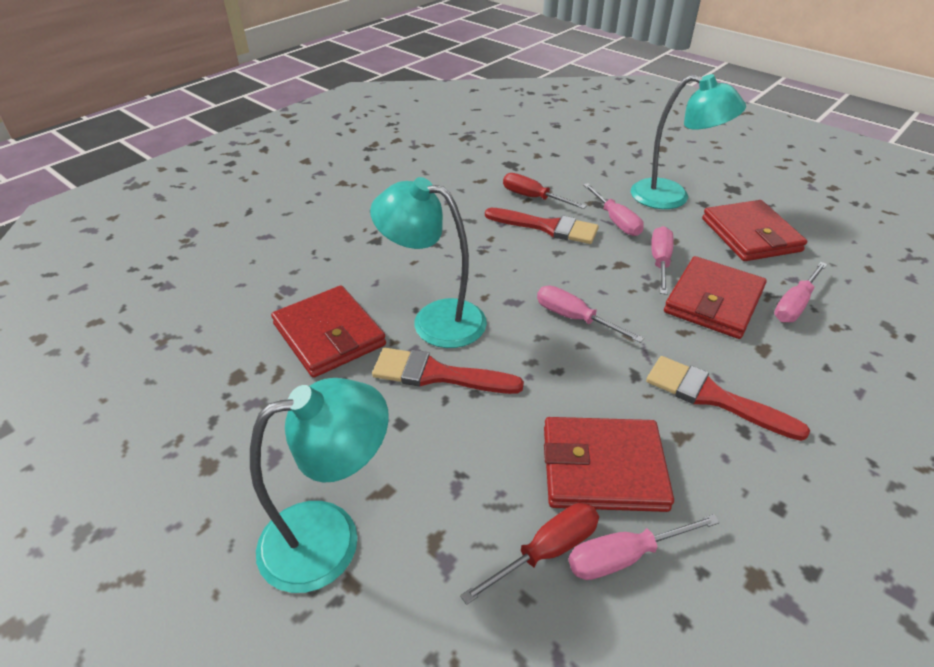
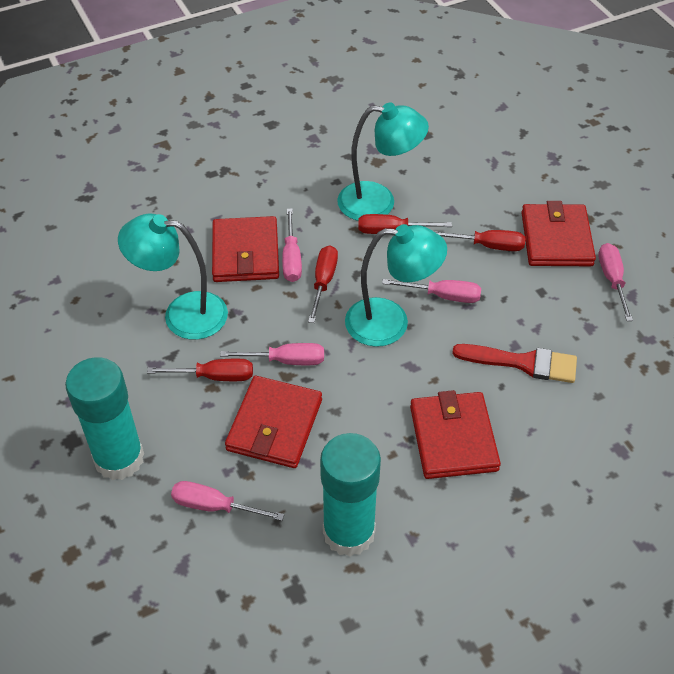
red brush: 3 -> 1
red screwdriver: 2 -> 4
turquoise glue stick: 0 -> 2

